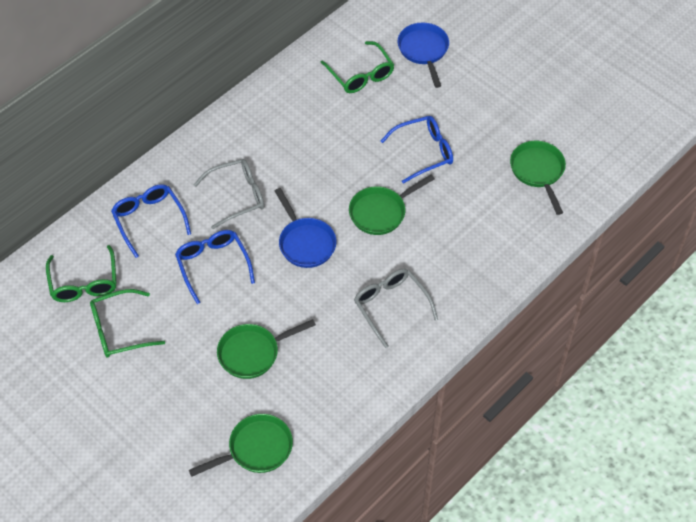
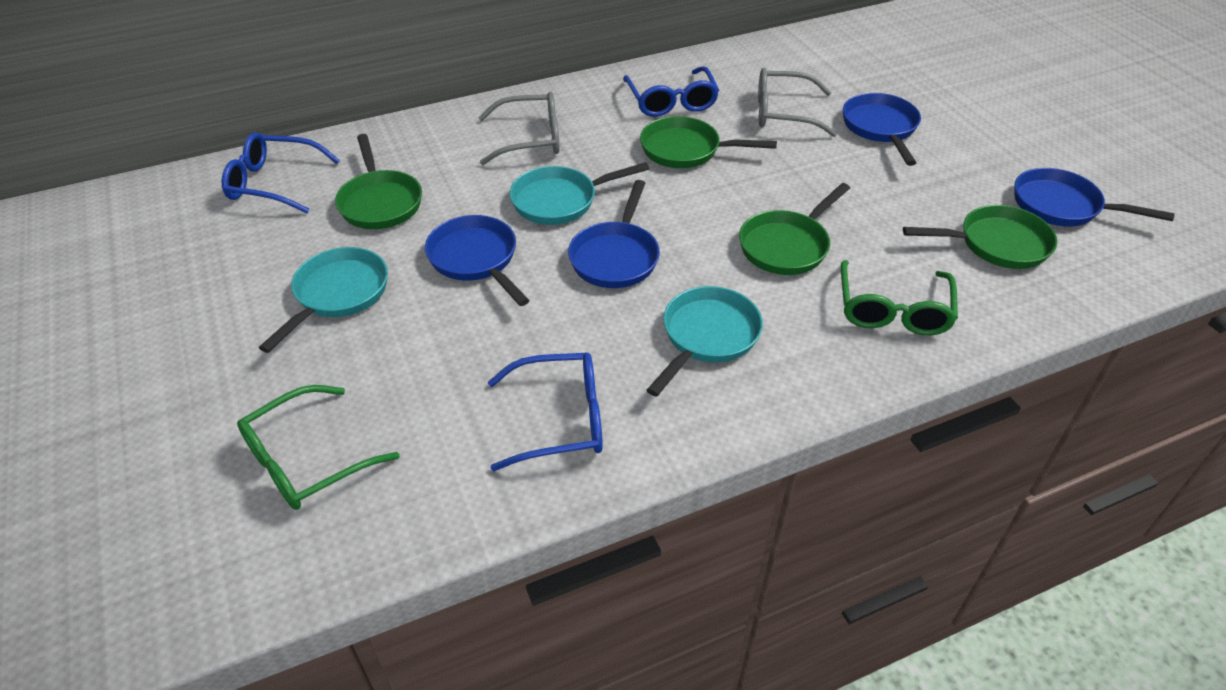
blue pan: 2 -> 4
green glasses: 3 -> 2
turquoise pan: 0 -> 3

